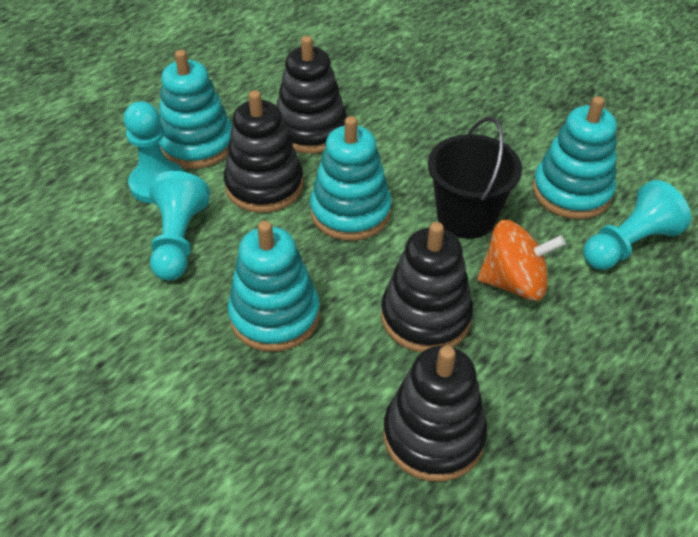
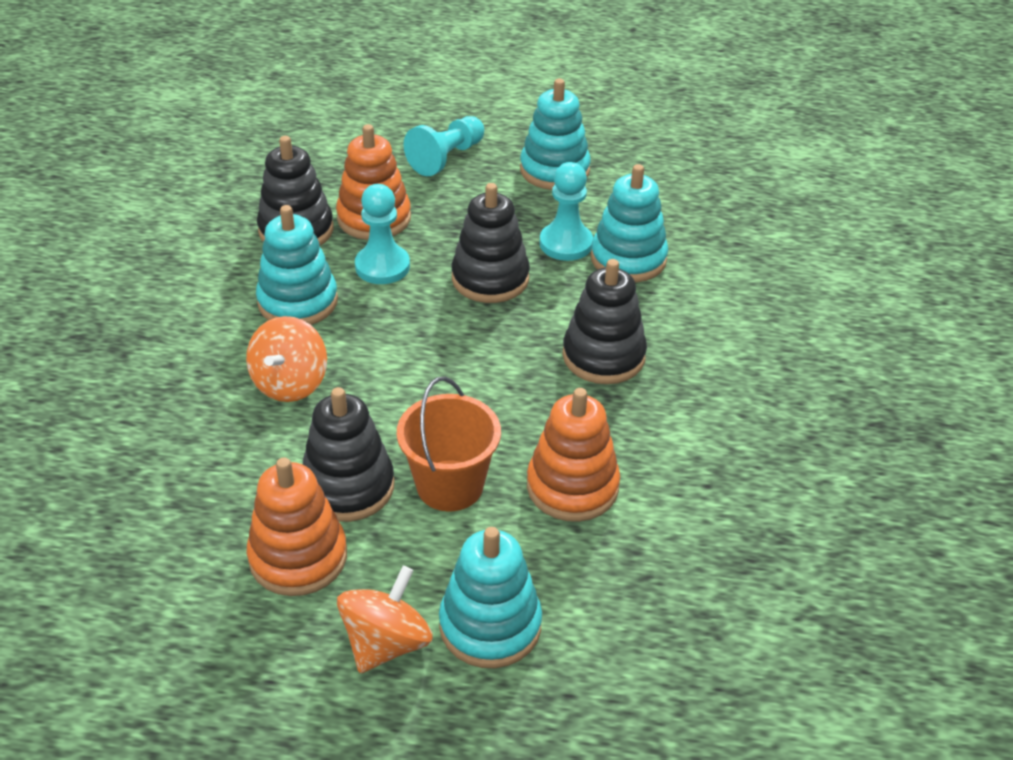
black bucket: 1 -> 0
orange bucket: 0 -> 1
orange spinning top: 1 -> 2
orange stacking toy: 0 -> 3

